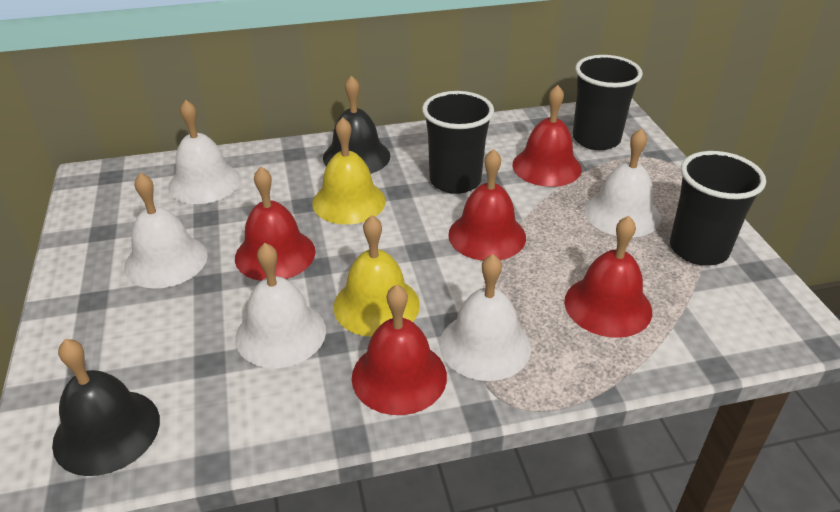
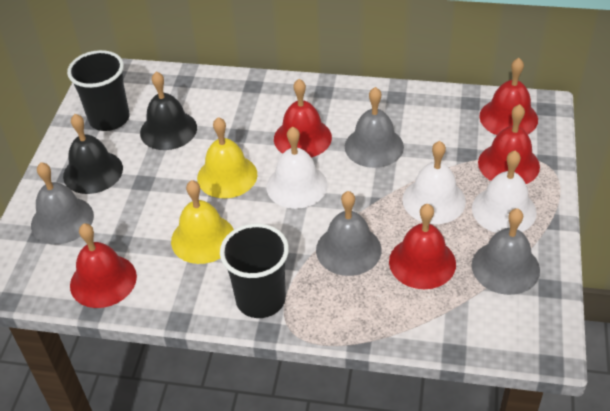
black cup: 3 -> 2
grey bell: 0 -> 4
white bell: 5 -> 3

